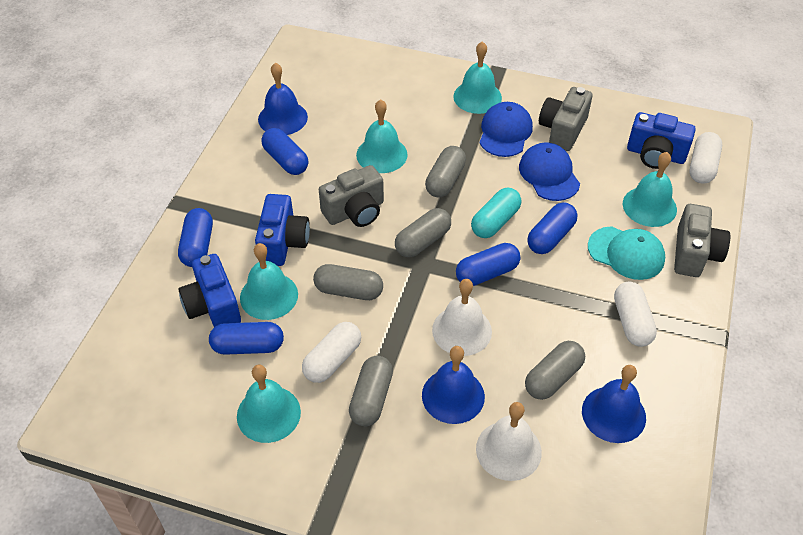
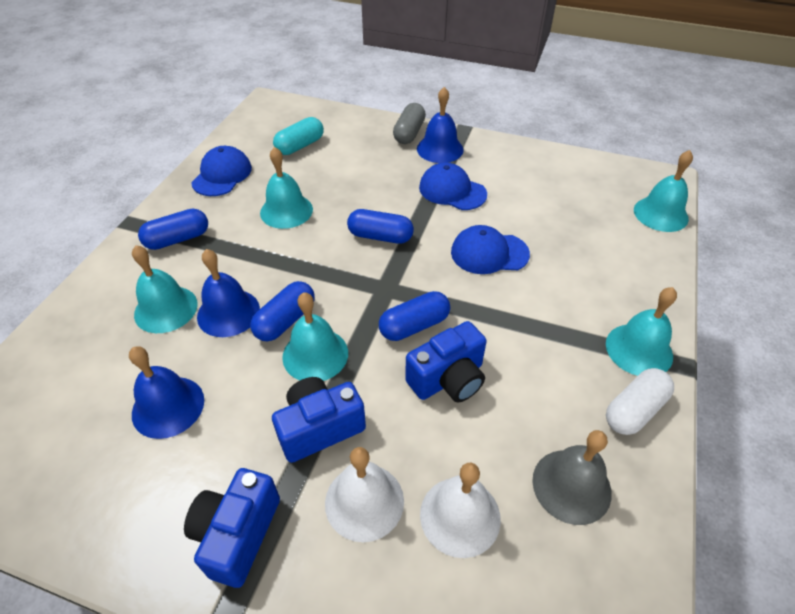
blue cap: 2 -> 3
blue capsule: 5 -> 4
grey bell: 0 -> 1
grey camera: 3 -> 0
grey capsule: 5 -> 1
turquoise cap: 1 -> 0
white capsule: 3 -> 1

